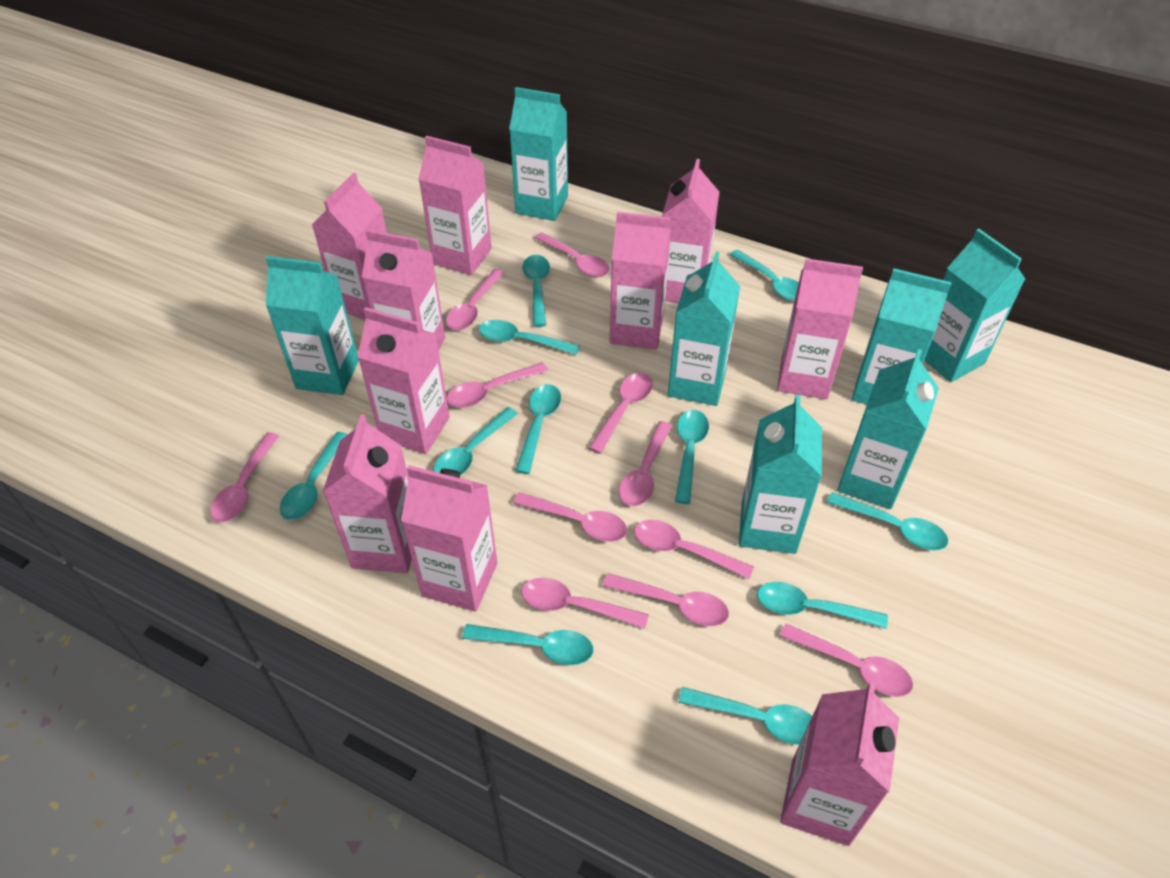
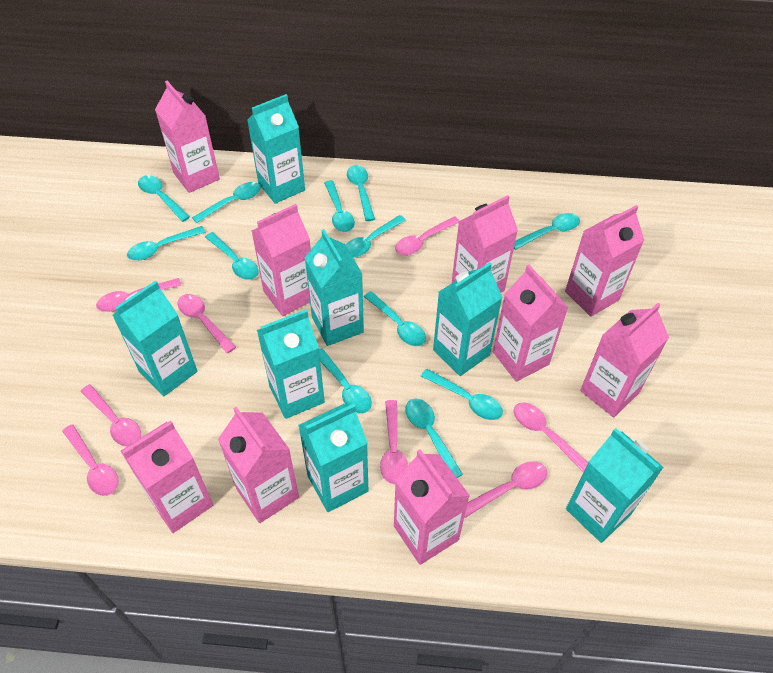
pink carton: 10 -> 9
pink spoon: 11 -> 8
turquoise spoon: 11 -> 12

